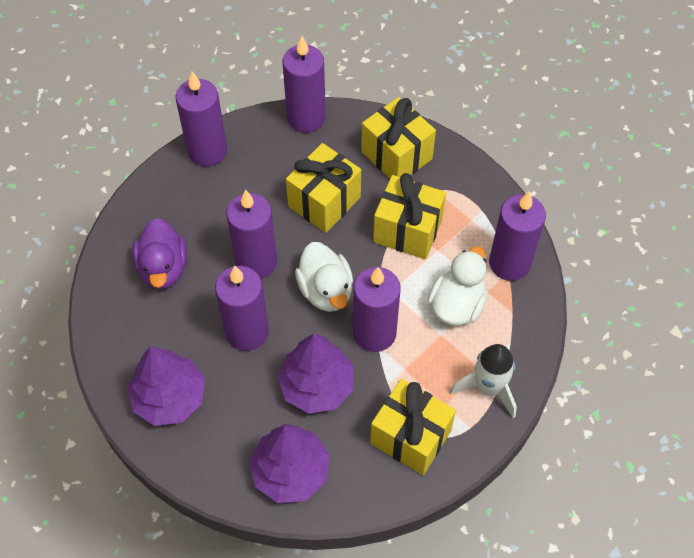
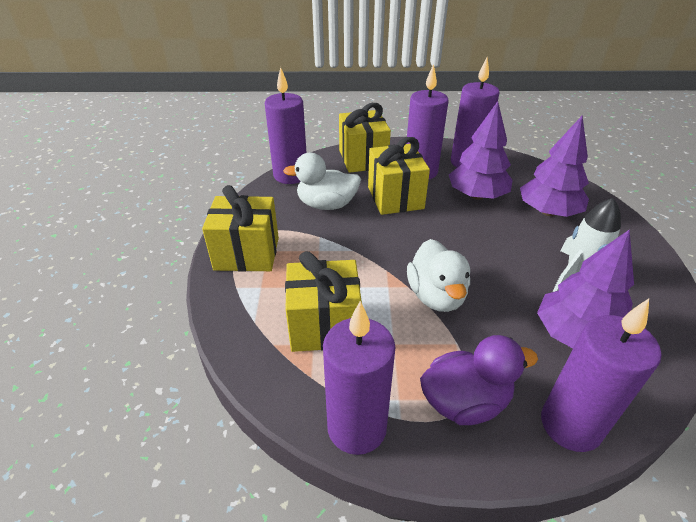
purple candle: 6 -> 5

